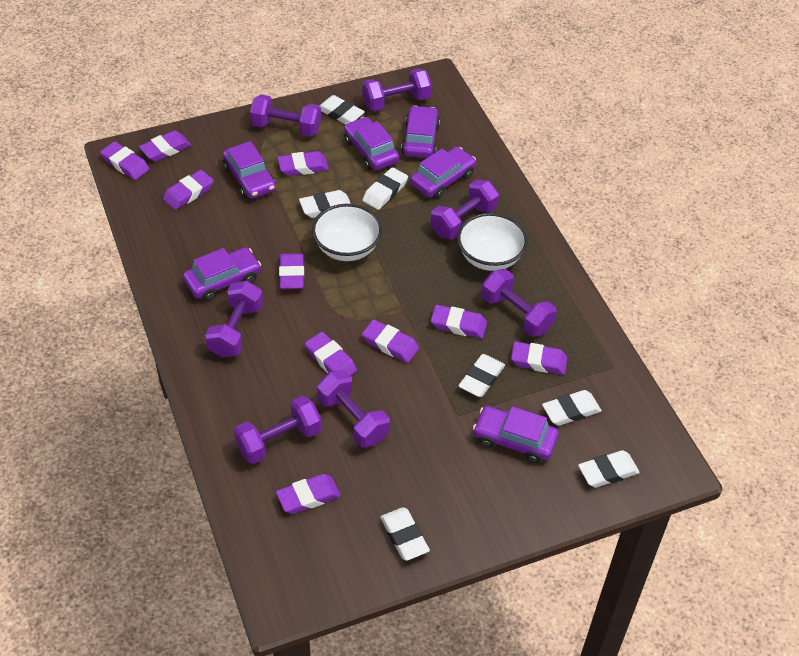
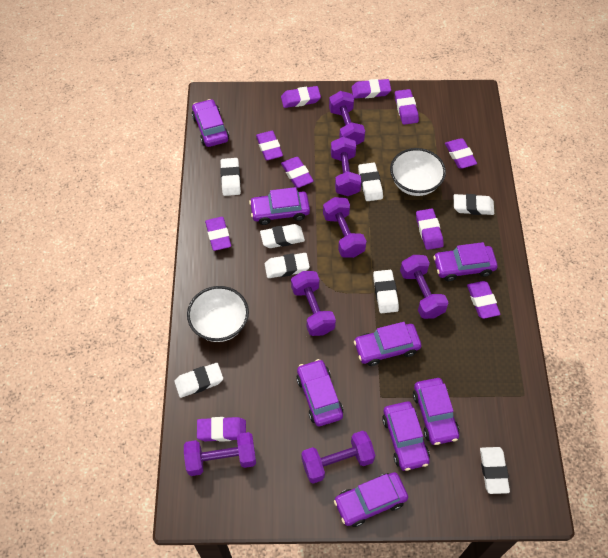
purple car: 6 -> 8
white eraser: 7 -> 8

